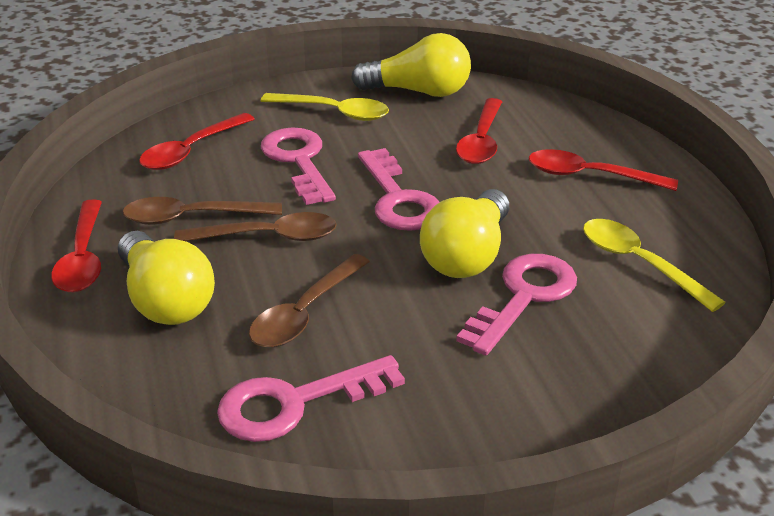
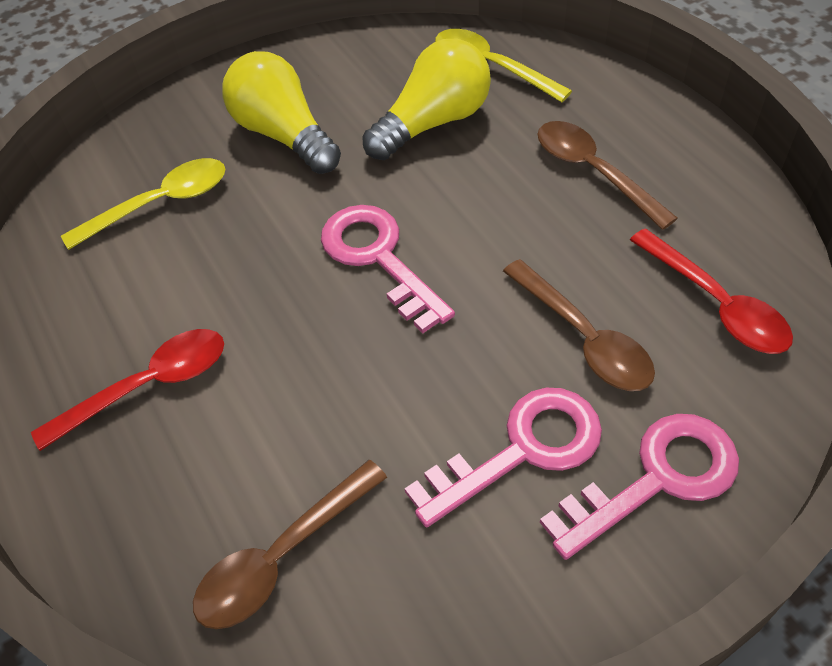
pink key: 4 -> 3
red spoon: 4 -> 2
yellow light bulb: 3 -> 2

